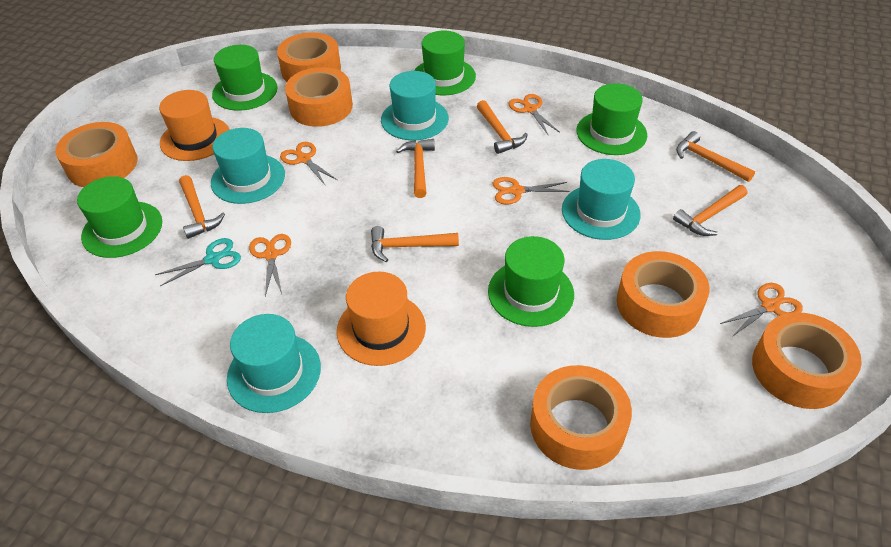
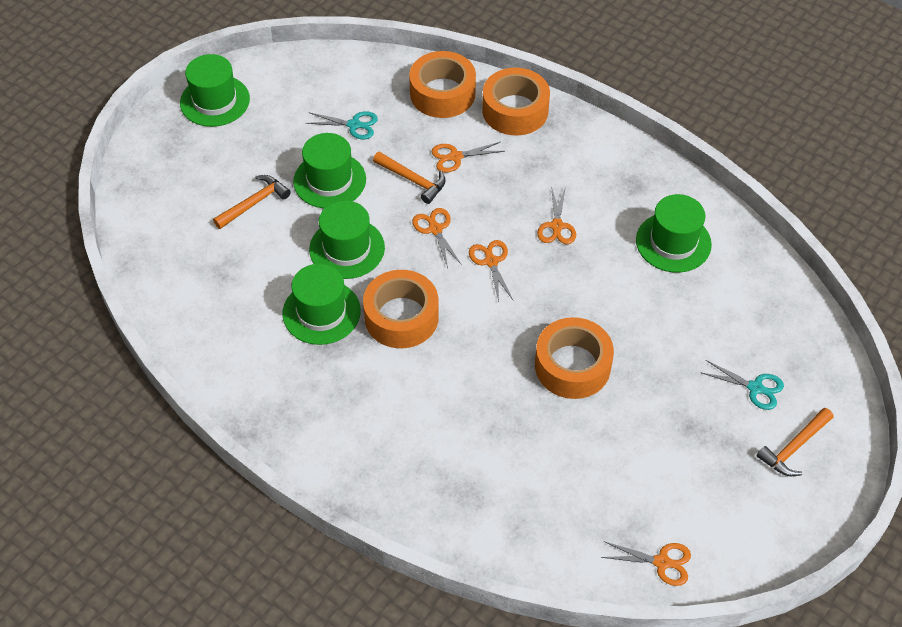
orange hammer: 6 -> 3
orange hat: 2 -> 0
orange tape: 6 -> 4
turquoise hat: 4 -> 0
turquoise scissors: 1 -> 2

